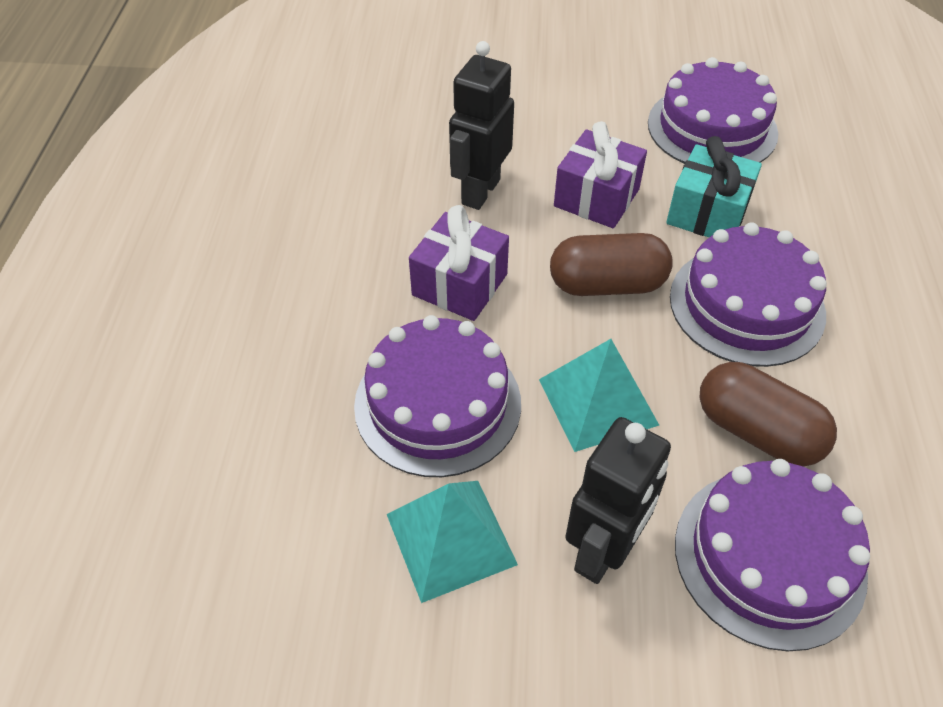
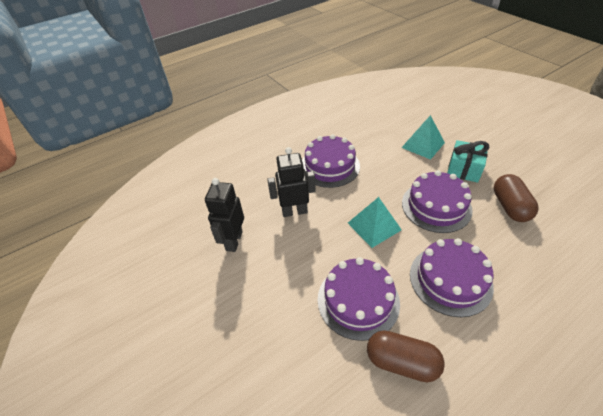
purple gift: 2 -> 0

